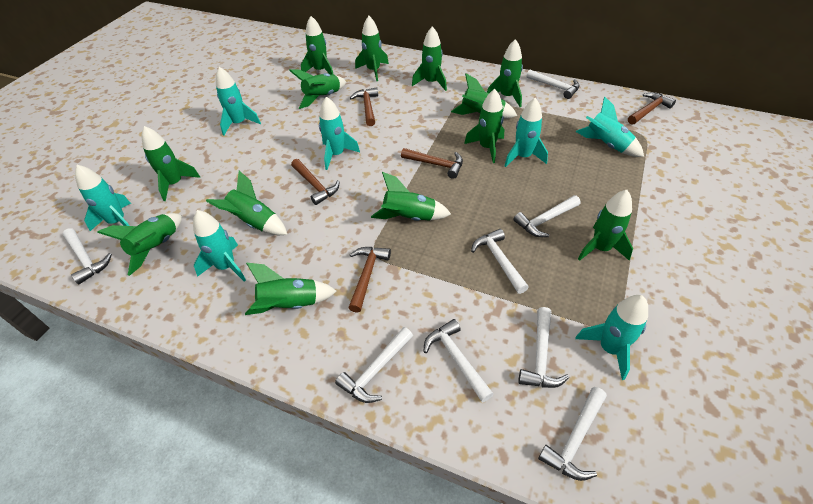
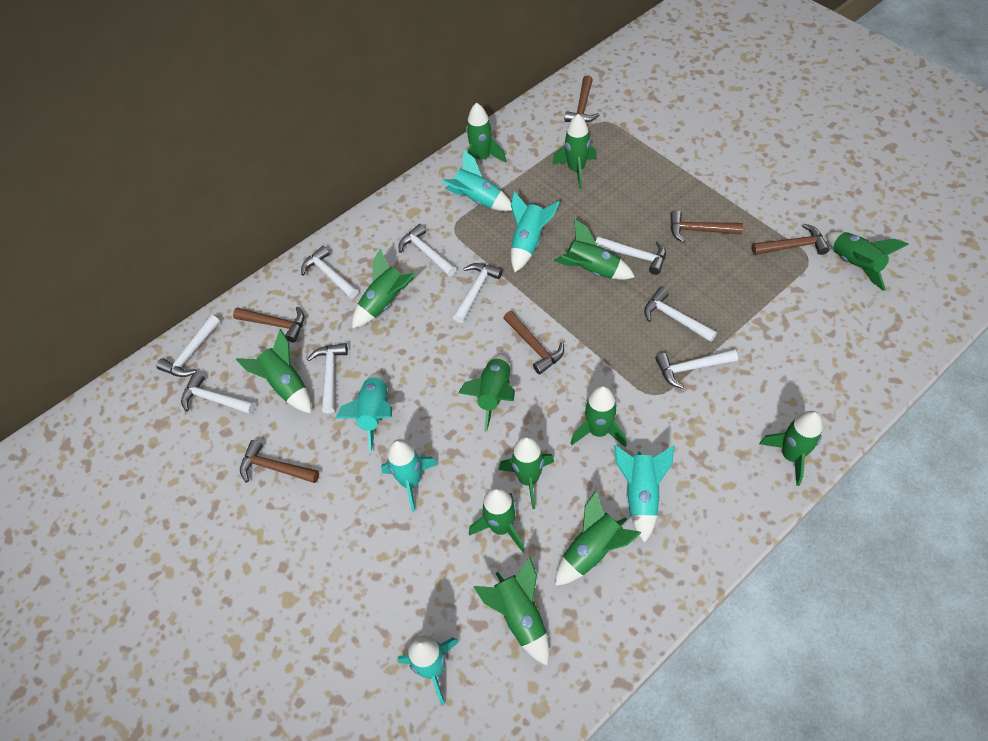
brown hammer: 5 -> 6
turquoise rocket: 7 -> 6
white hammer: 8 -> 9

